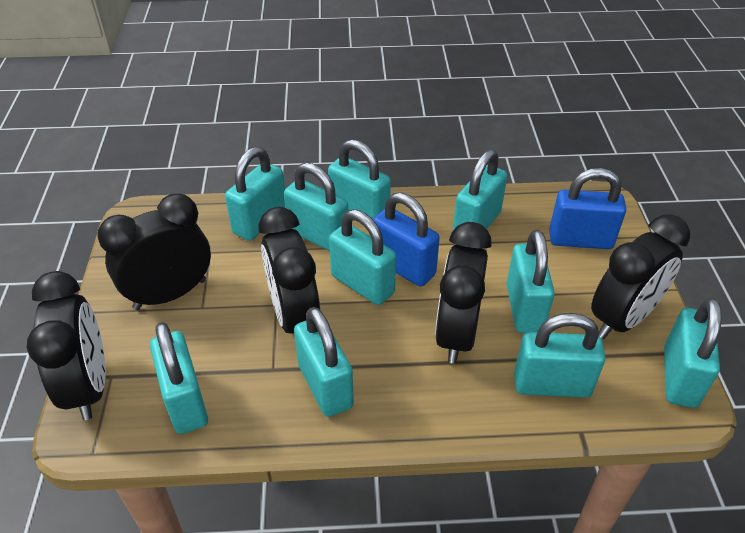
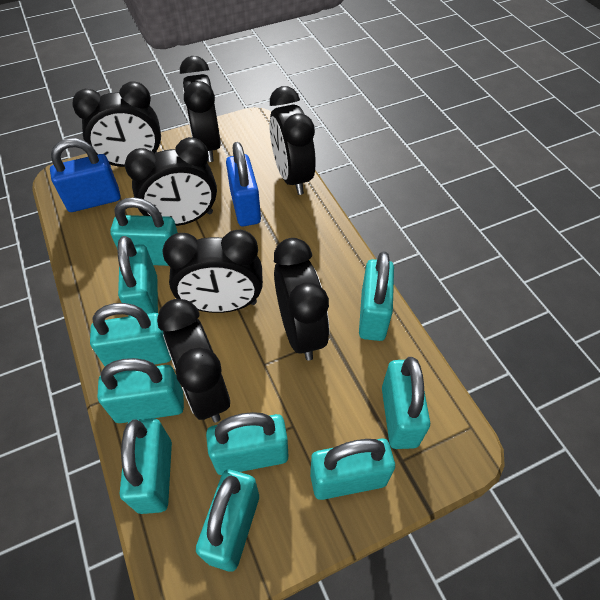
black clock: 5 -> 7

